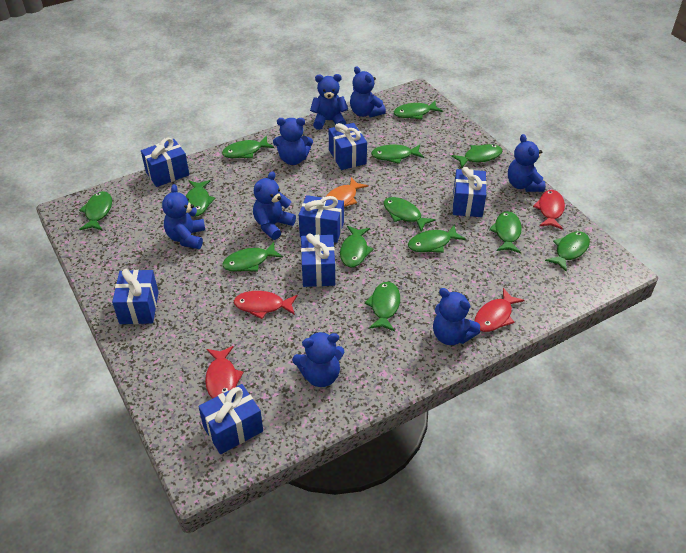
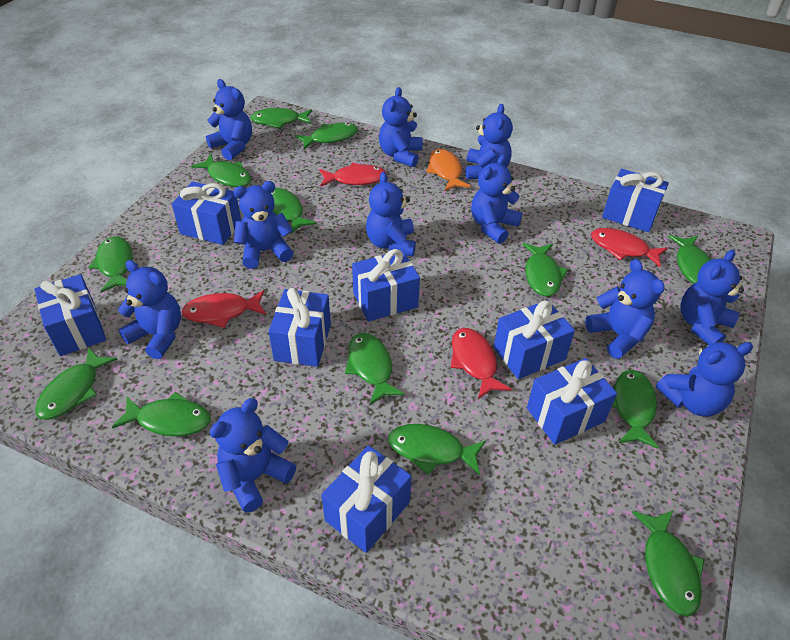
blue gift: 7 -> 8
blue teddy bear: 8 -> 11

